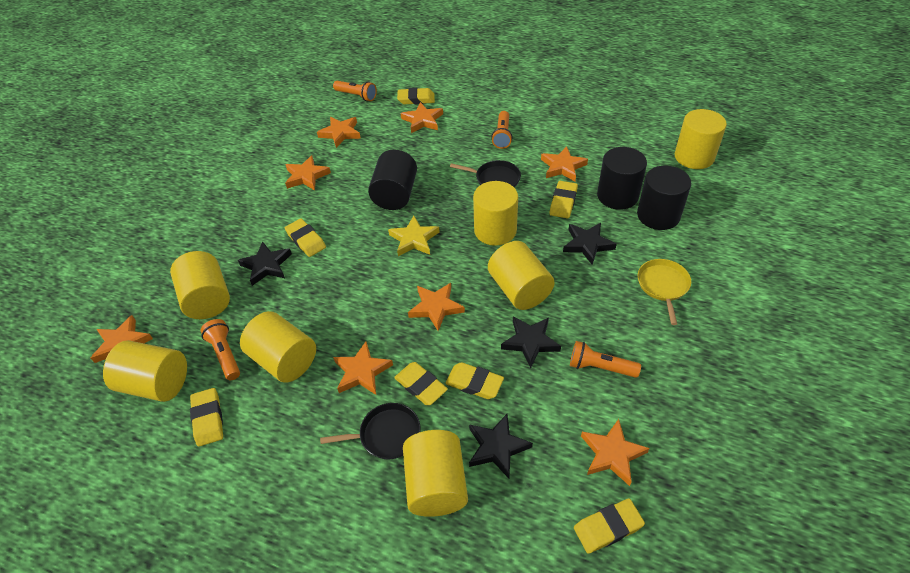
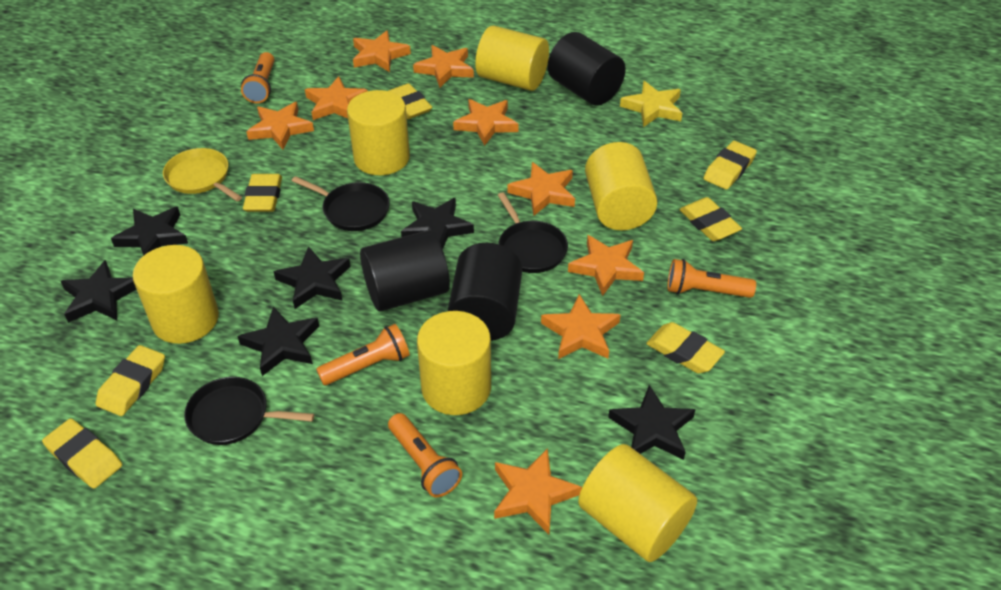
black pan: 2 -> 3
black star: 4 -> 6
orange star: 8 -> 9
yellow cylinder: 7 -> 6

